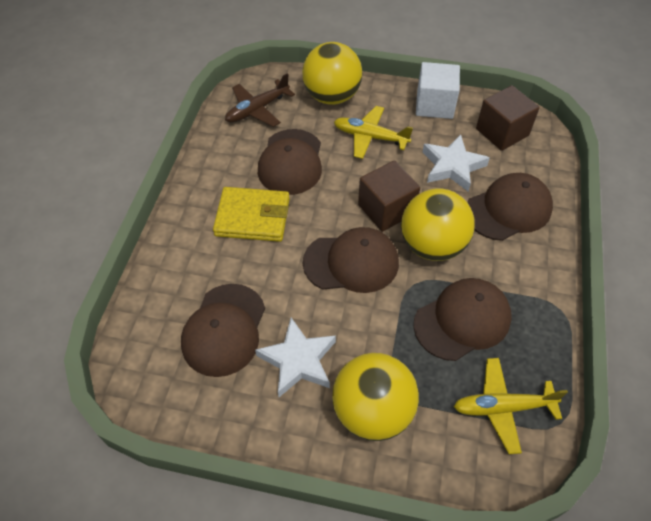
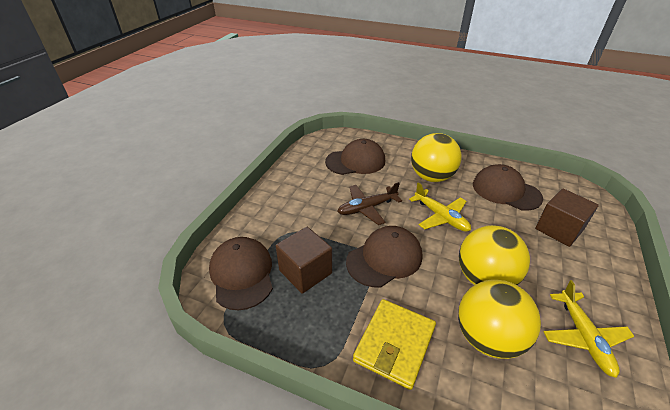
brown cap: 5 -> 4
white cube: 1 -> 0
white star: 2 -> 0

